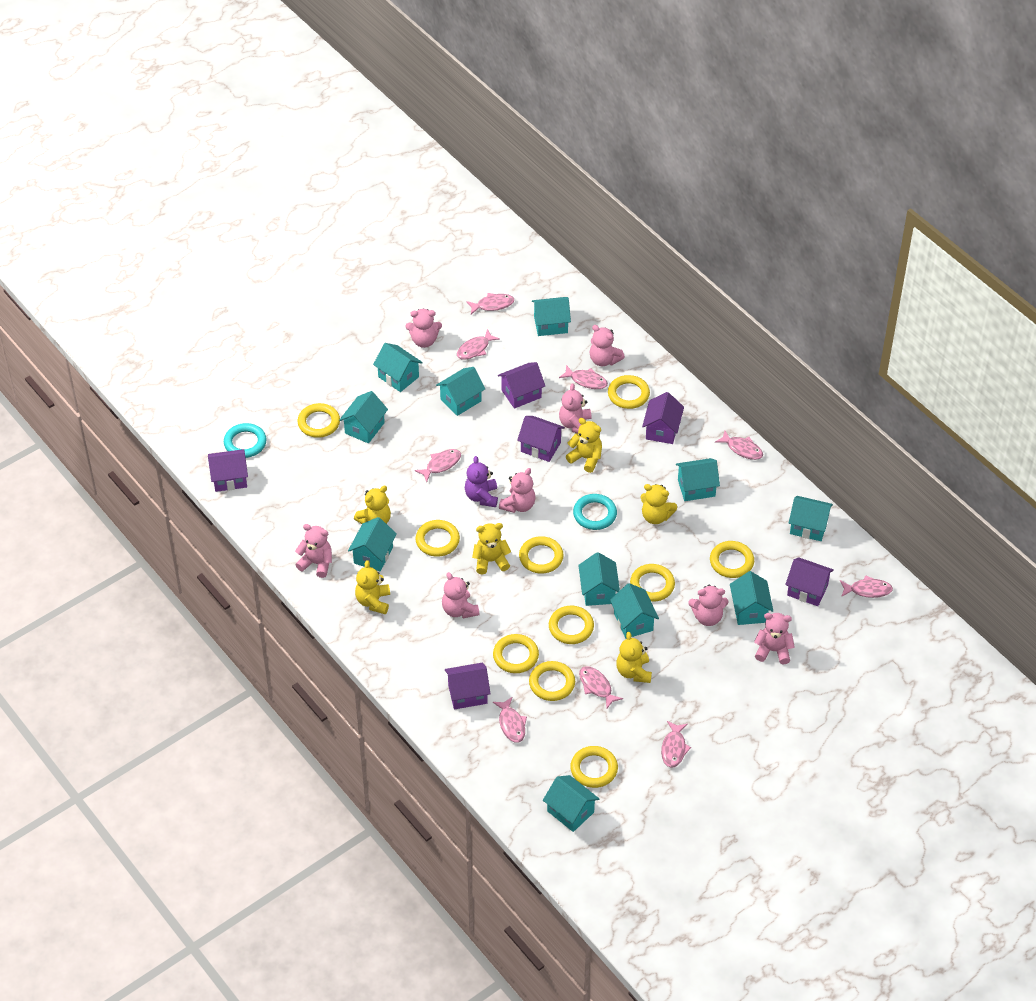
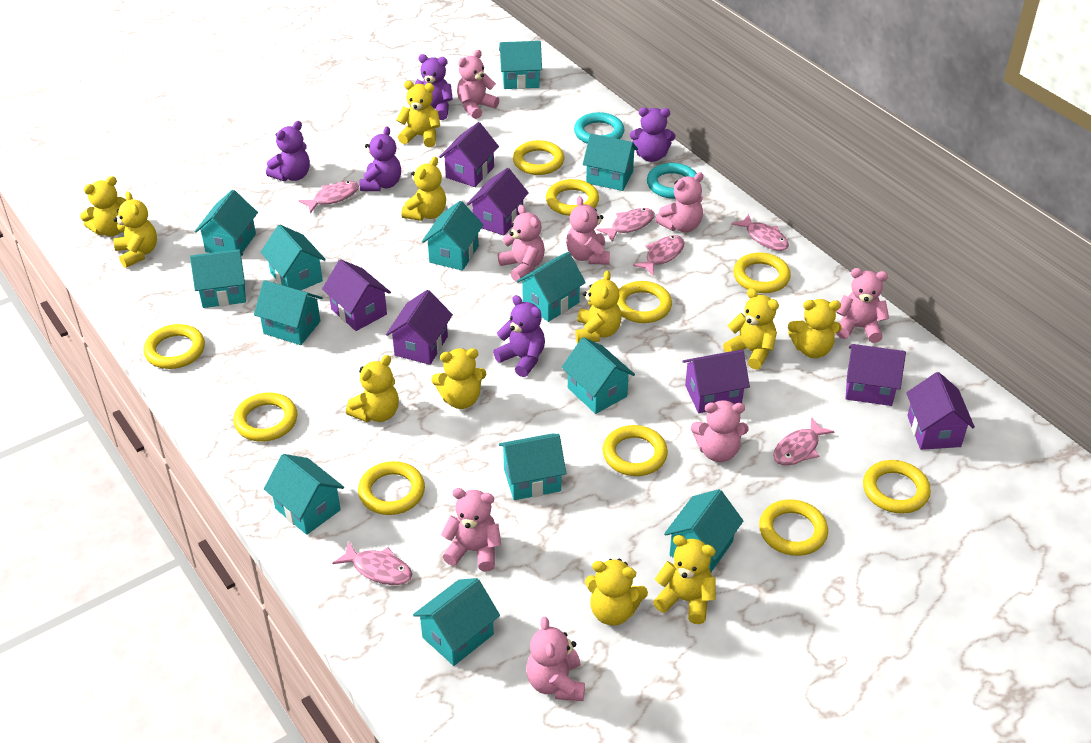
pink fish: 9 -> 6
purple house: 6 -> 7
purple teddy bear: 1 -> 5
turquoise house: 11 -> 13
yellow teddy bear: 6 -> 11

